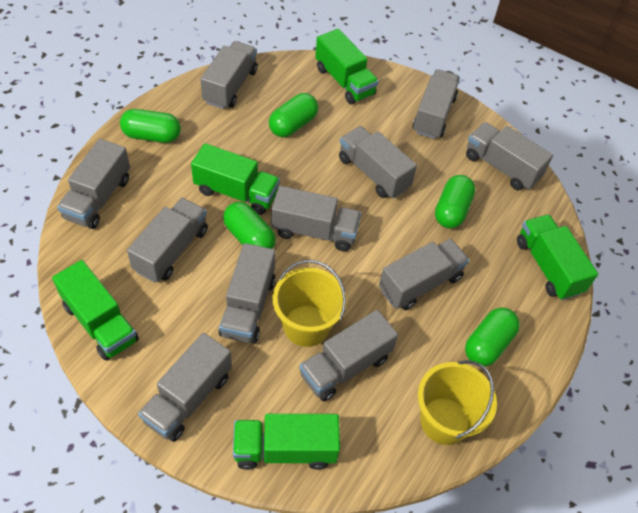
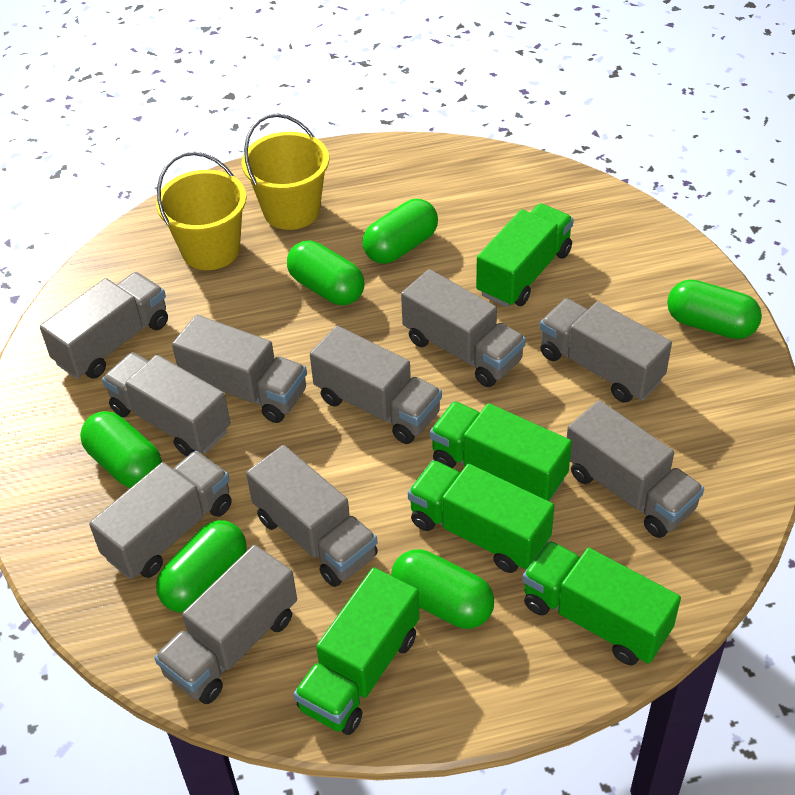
green capsule: 5 -> 6
grey truck: 11 -> 10

